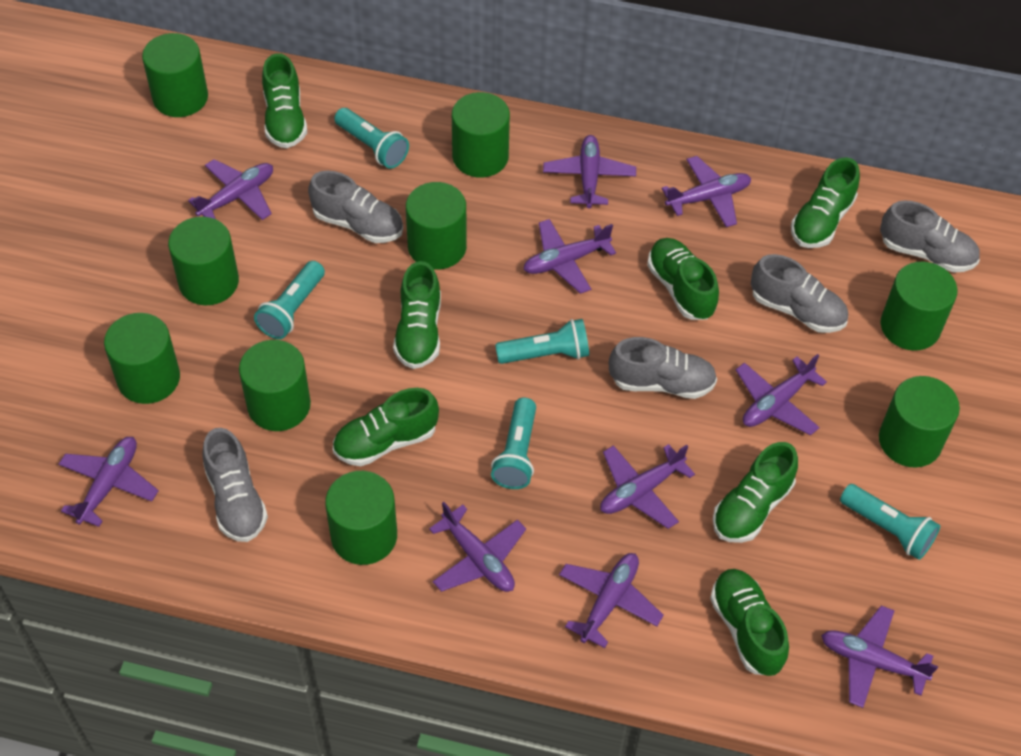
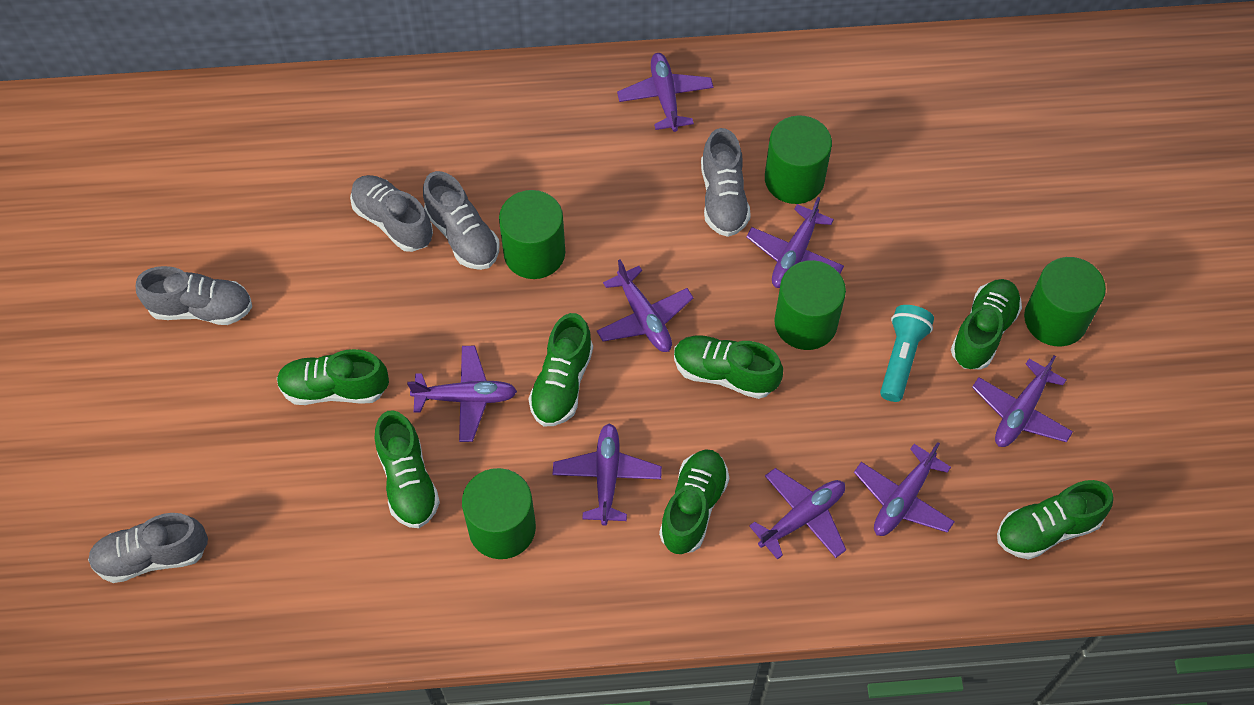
green cylinder: 9 -> 5
purple plane: 10 -> 8
turquoise flashlight: 5 -> 1

